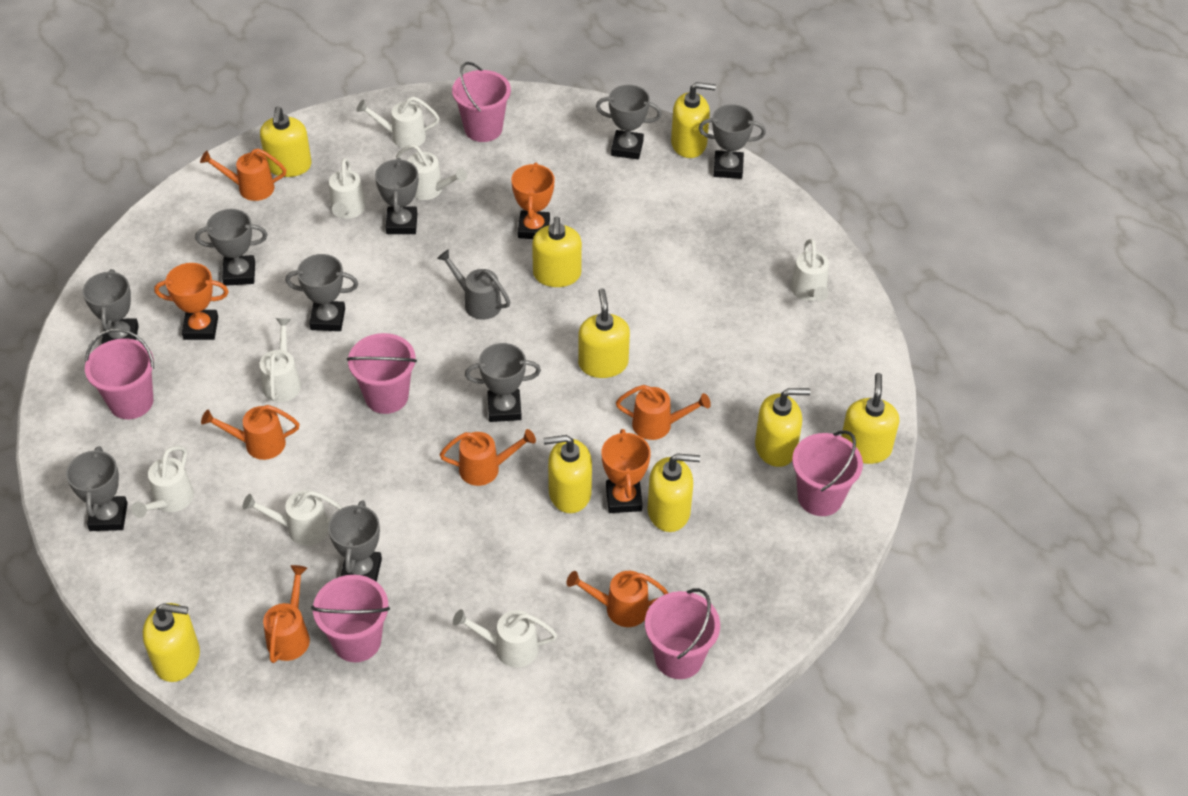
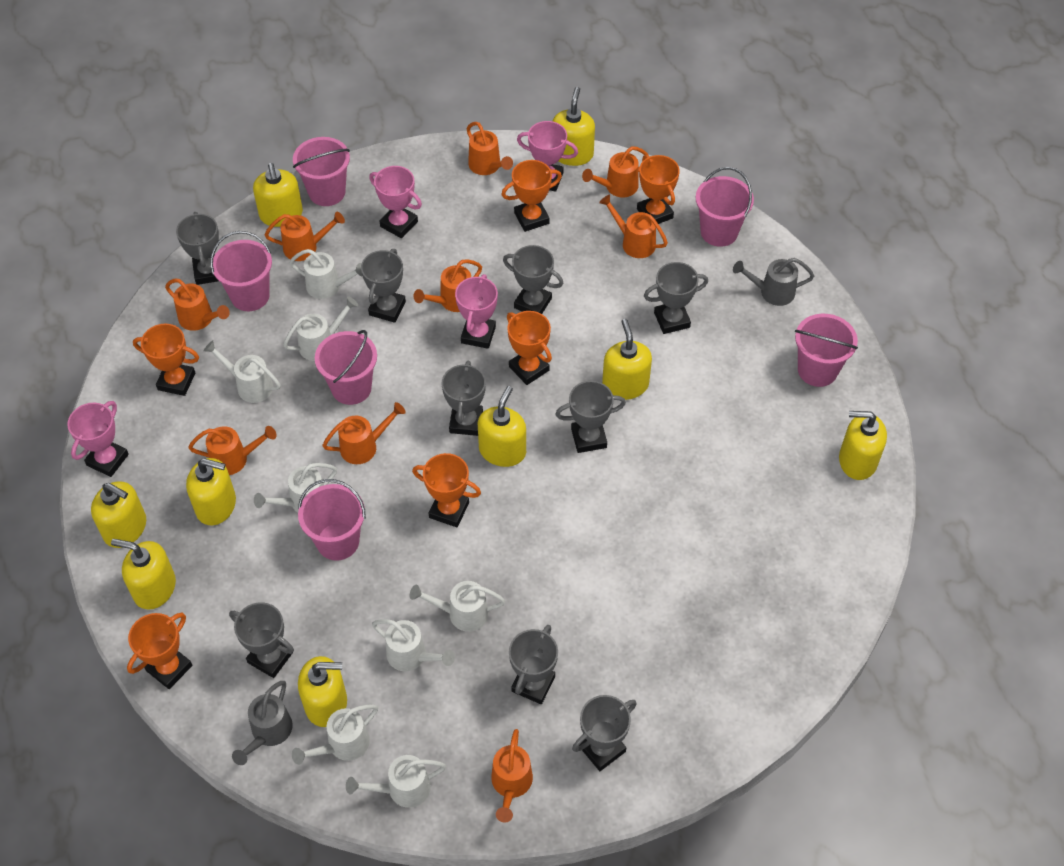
grey watering can: 1 -> 2
orange trophy: 3 -> 6
orange watering can: 6 -> 9
pink trophy: 0 -> 4

